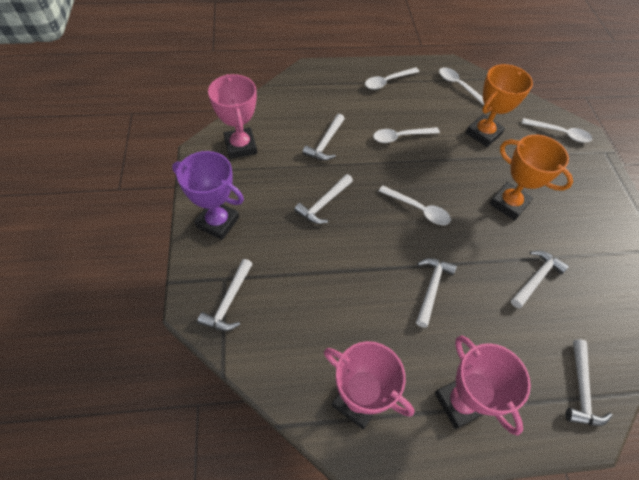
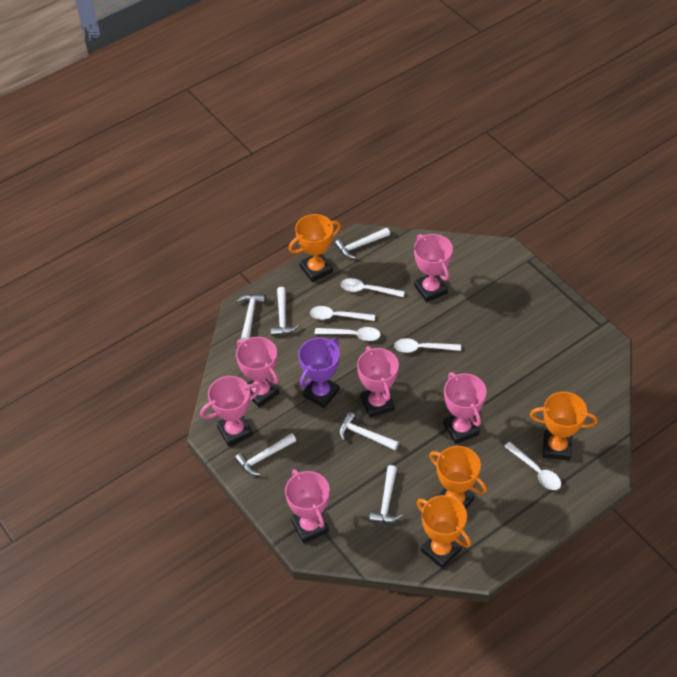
orange trophy: 2 -> 4
pink trophy: 3 -> 6

